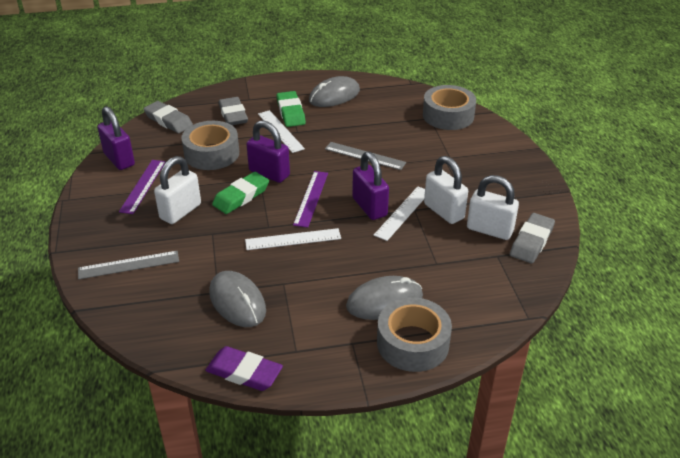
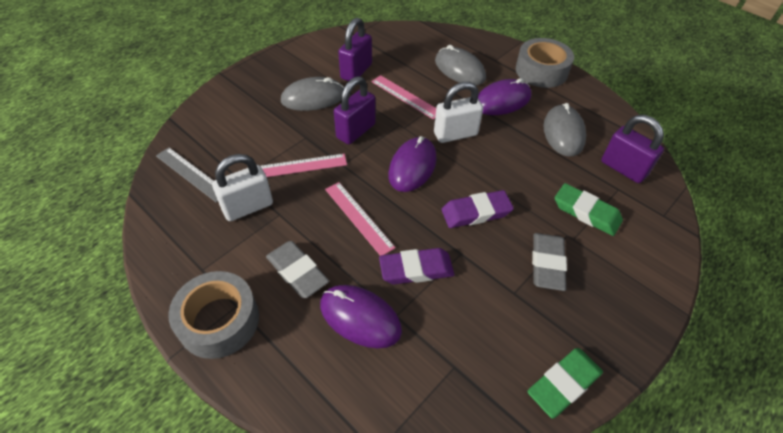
grey eraser: 3 -> 2
grey ruler: 2 -> 1
grey tape: 3 -> 2
pink ruler: 0 -> 3
purple eraser: 1 -> 2
purple mouse: 0 -> 3
purple ruler: 2 -> 0
white padlock: 3 -> 2
white ruler: 3 -> 0

